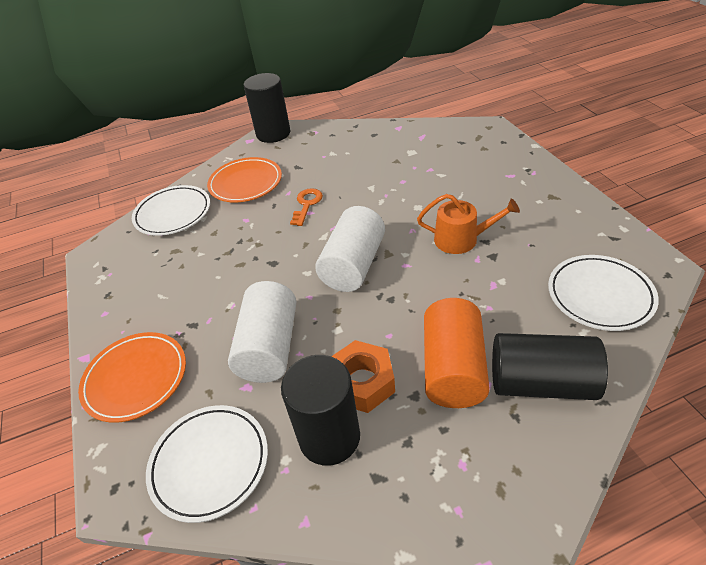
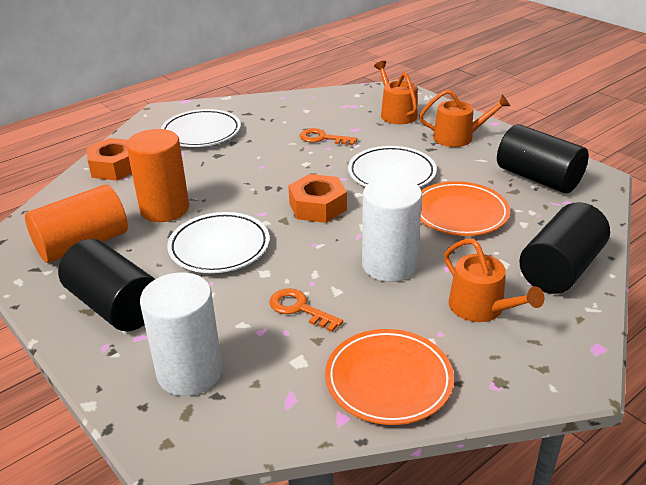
orange cylinder: 1 -> 2
orange key: 1 -> 2
orange nut: 1 -> 2
orange watering can: 1 -> 3

